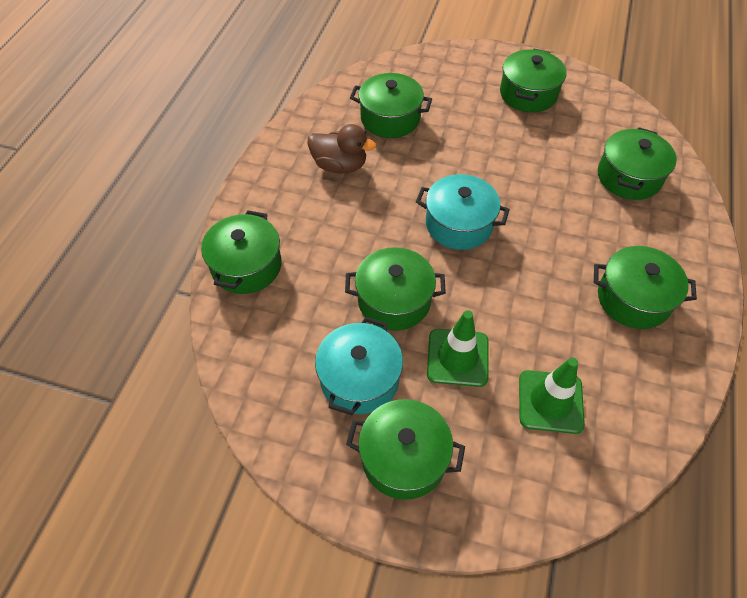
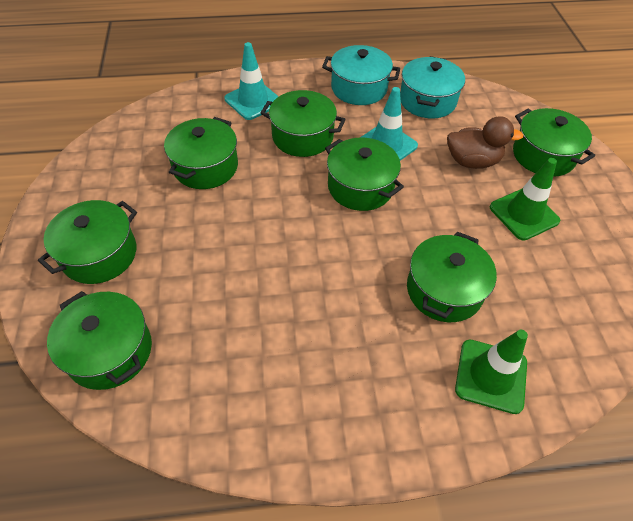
turquoise traffic cone: 0 -> 2

